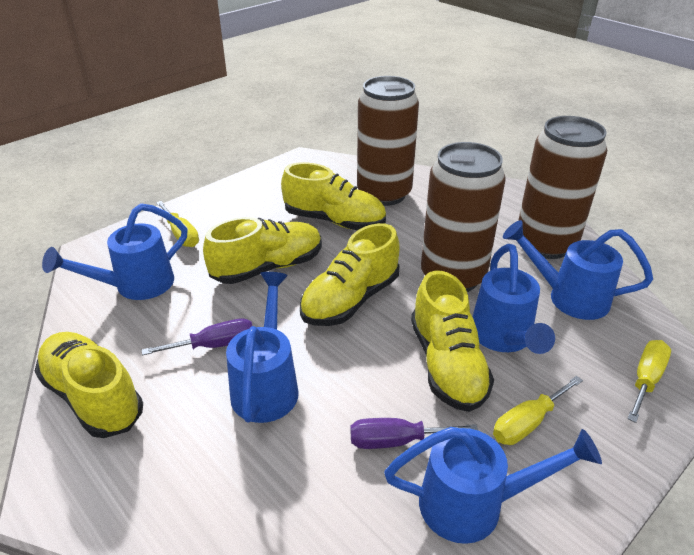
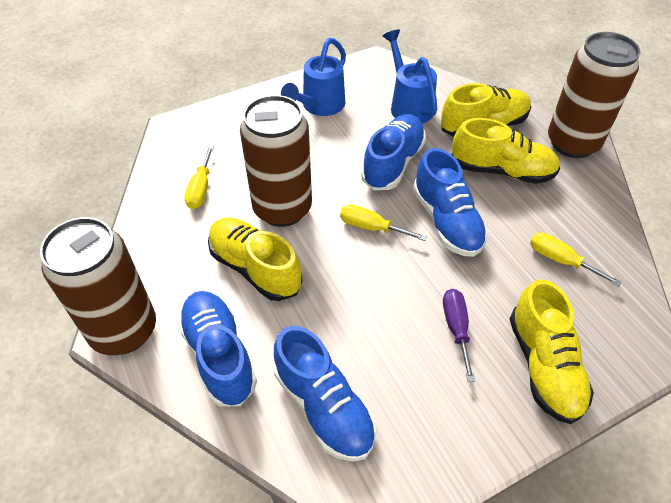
blue shoe: 0 -> 4
blue watering can: 5 -> 2
purple screwdriver: 2 -> 1
yellow shoe: 5 -> 4

